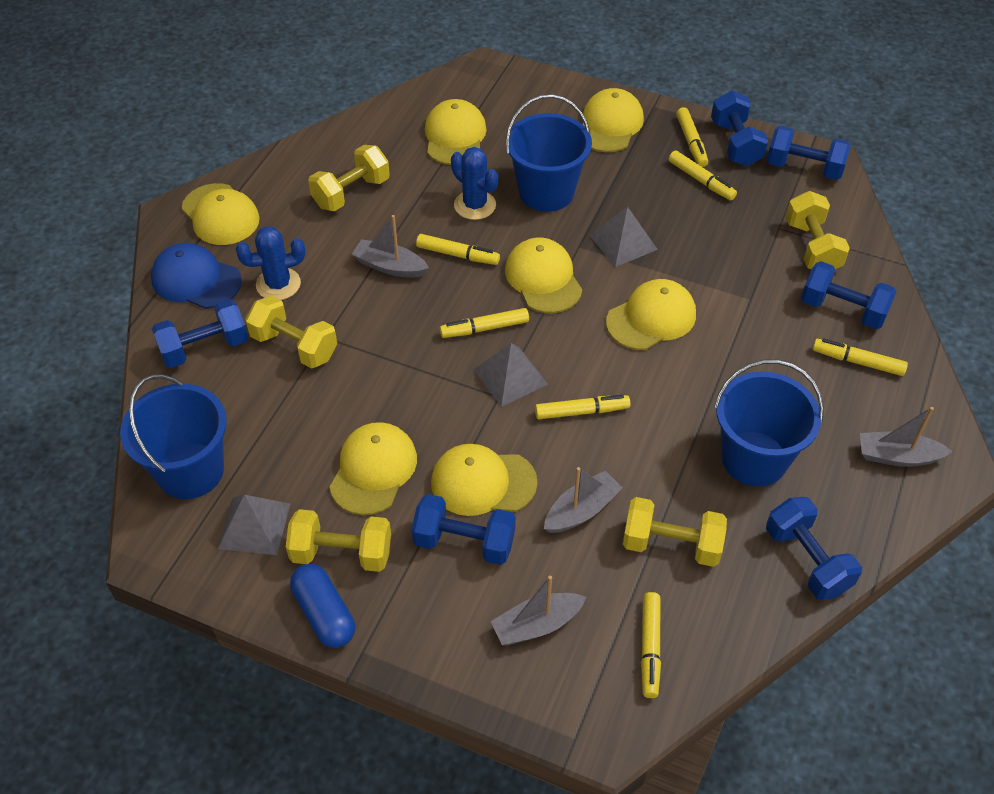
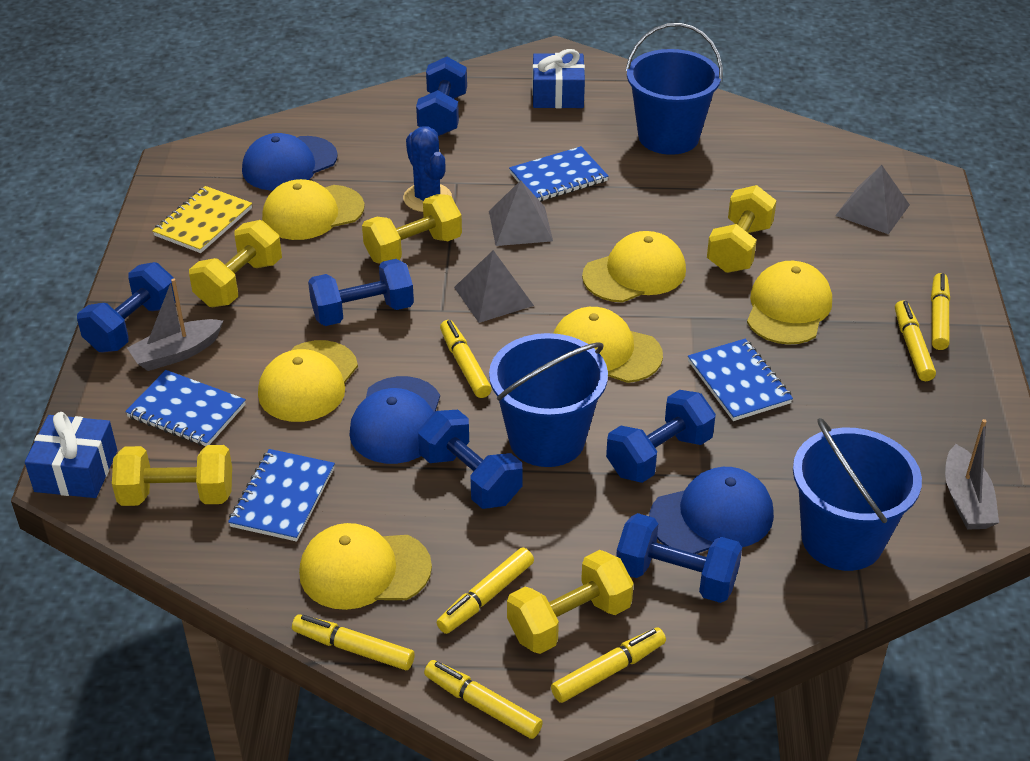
blue cactus: 2 -> 1
blue cap: 1 -> 3
blue capsule: 1 -> 0
blue gift: 0 -> 2
blue notebook: 0 -> 4
grey boat: 4 -> 2
yellow cap: 7 -> 6
yellow notebook: 0 -> 1

